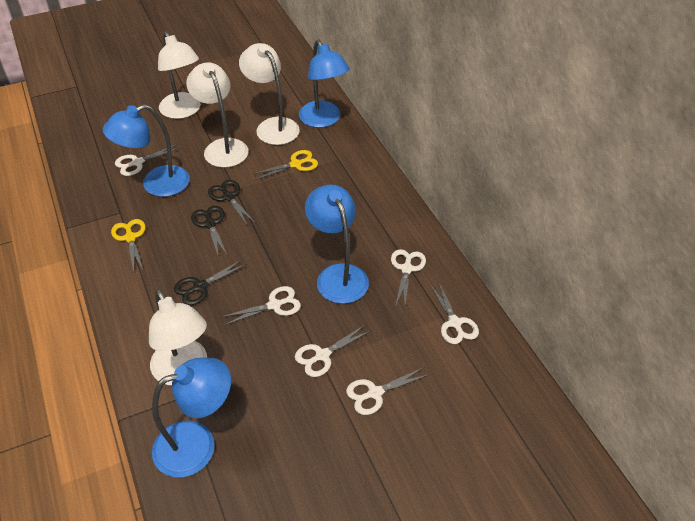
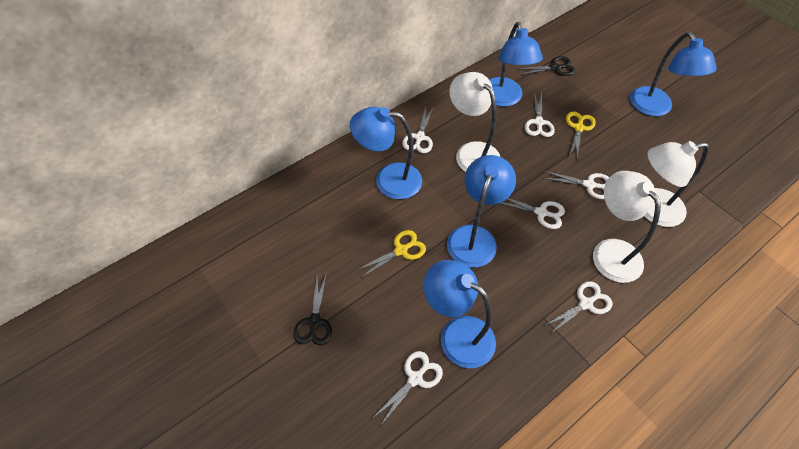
black scissors: 3 -> 2
blue lamp: 4 -> 5
white lamp: 4 -> 3

